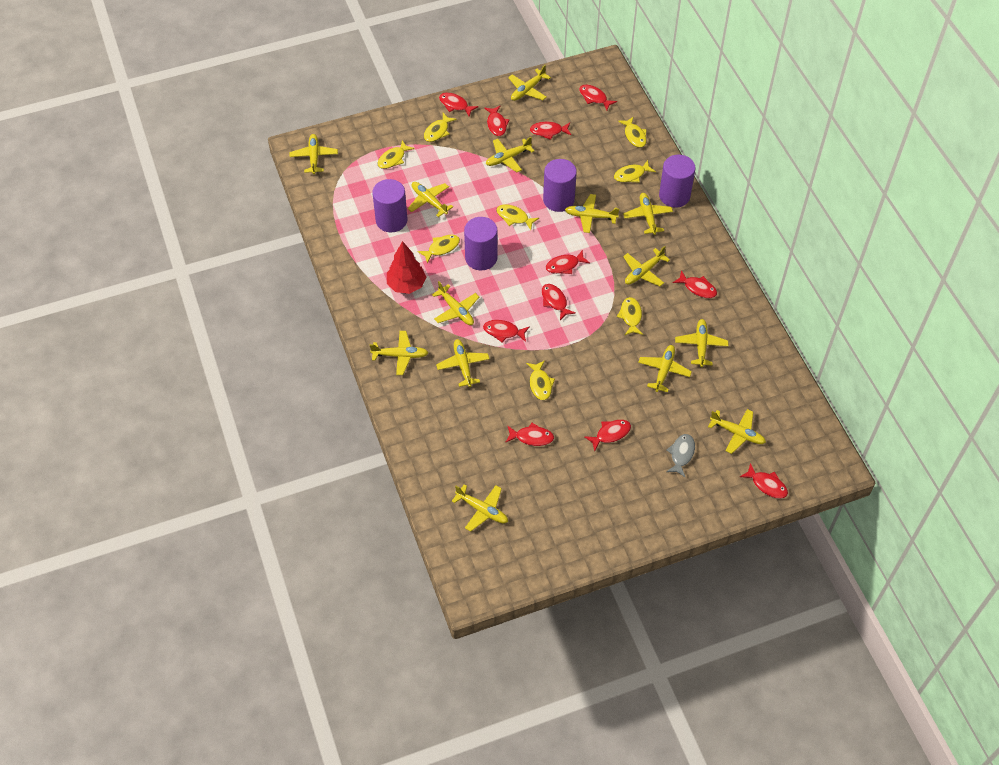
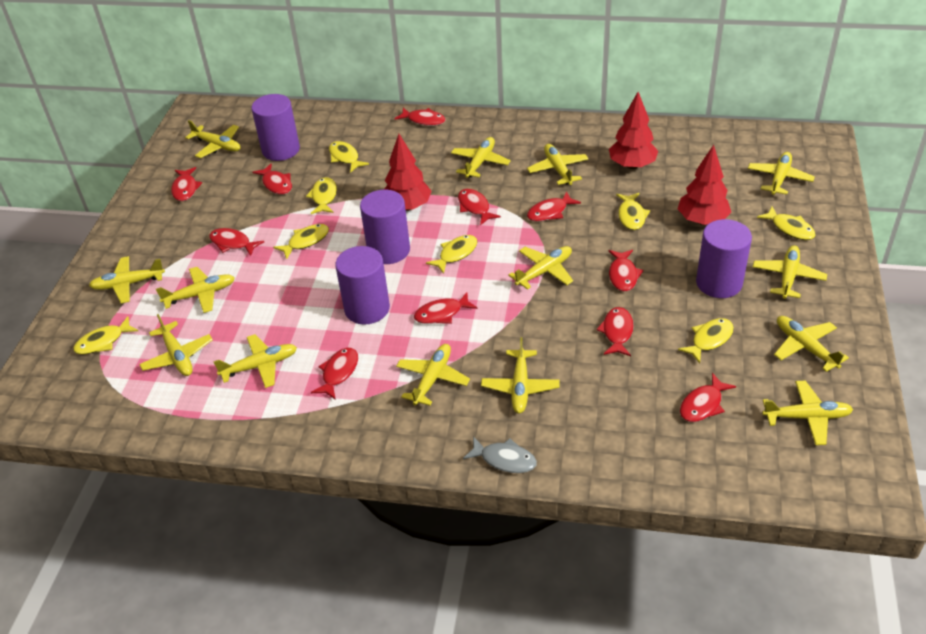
red tree: 1 -> 3

